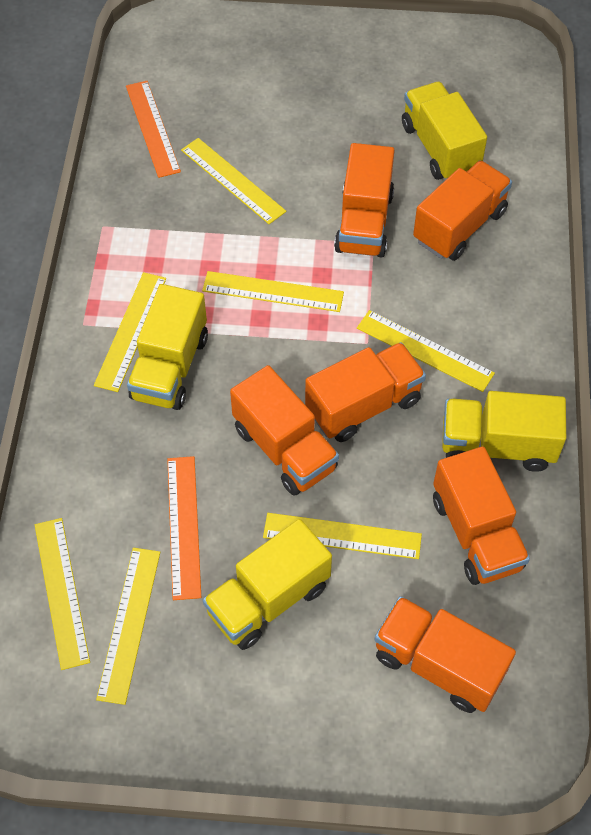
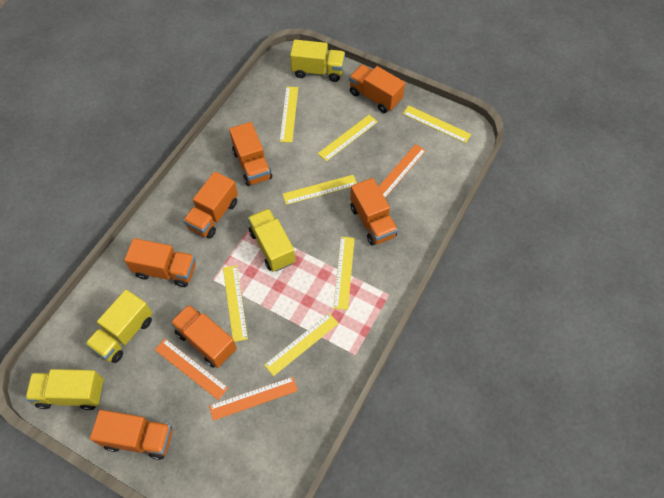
orange ruler: 2 -> 3
orange truck: 6 -> 7

